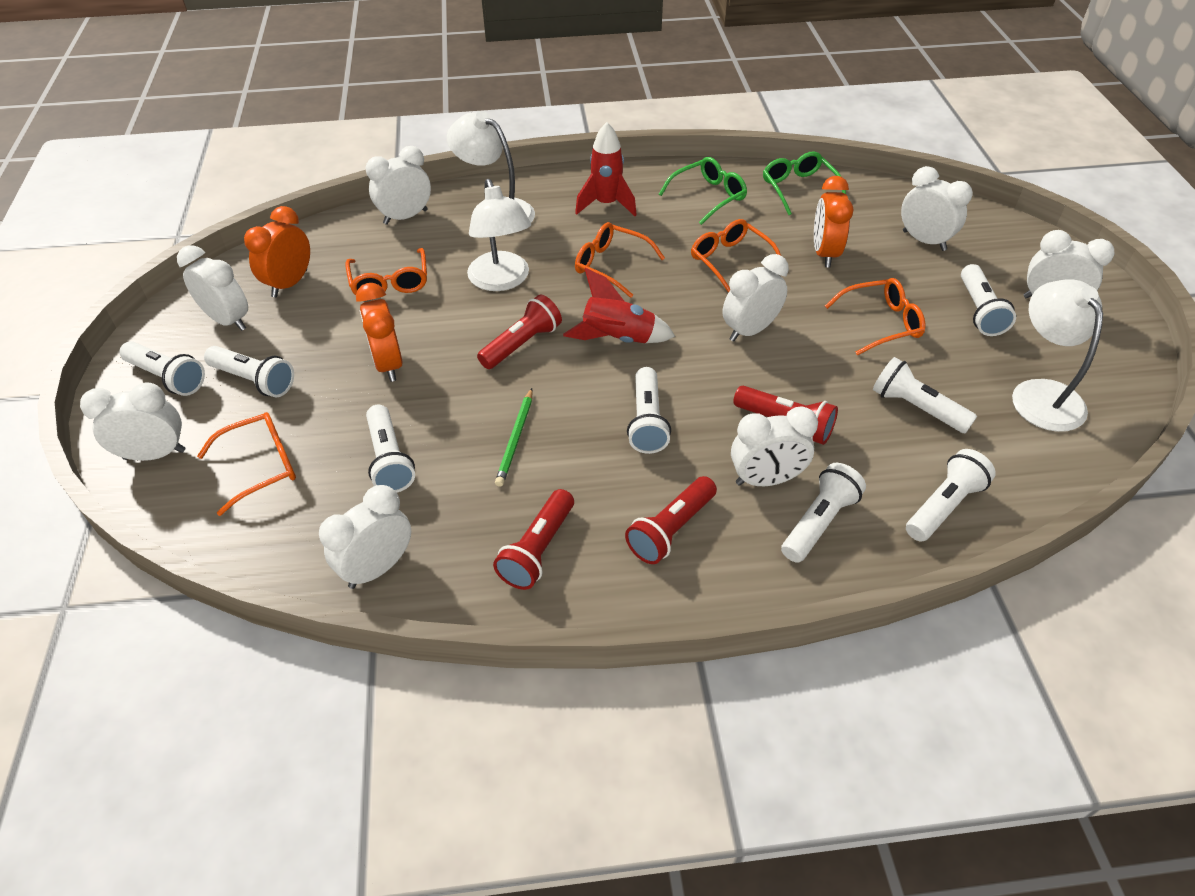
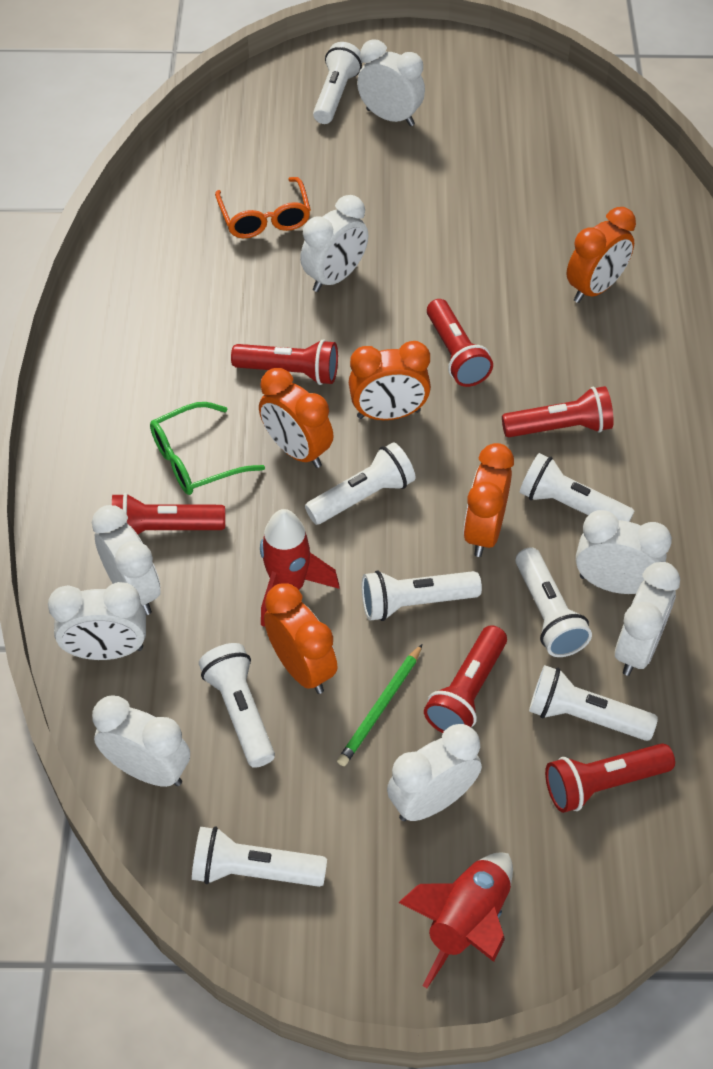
green glasses: 2 -> 1
orange clock: 3 -> 5
orange glasses: 5 -> 1
red flashlight: 4 -> 6
white lamp: 3 -> 0

